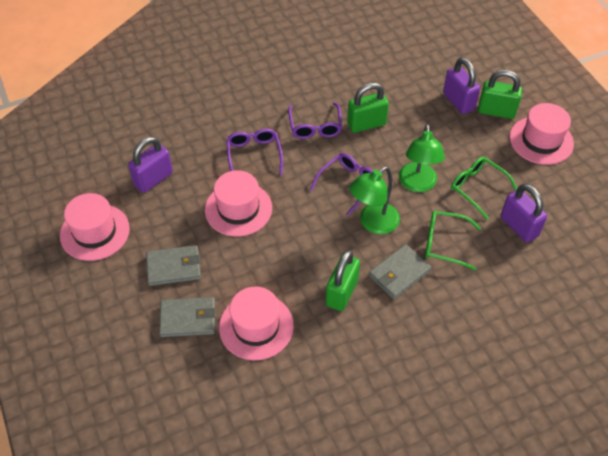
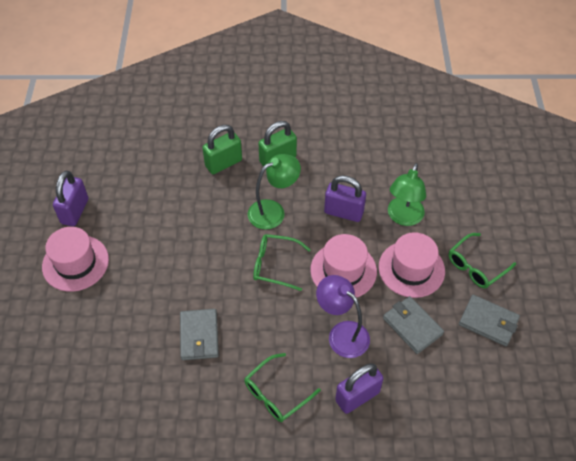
green glasses: 2 -> 3
green padlock: 3 -> 2
pink hat: 4 -> 3
purple glasses: 3 -> 0
purple lamp: 0 -> 1

